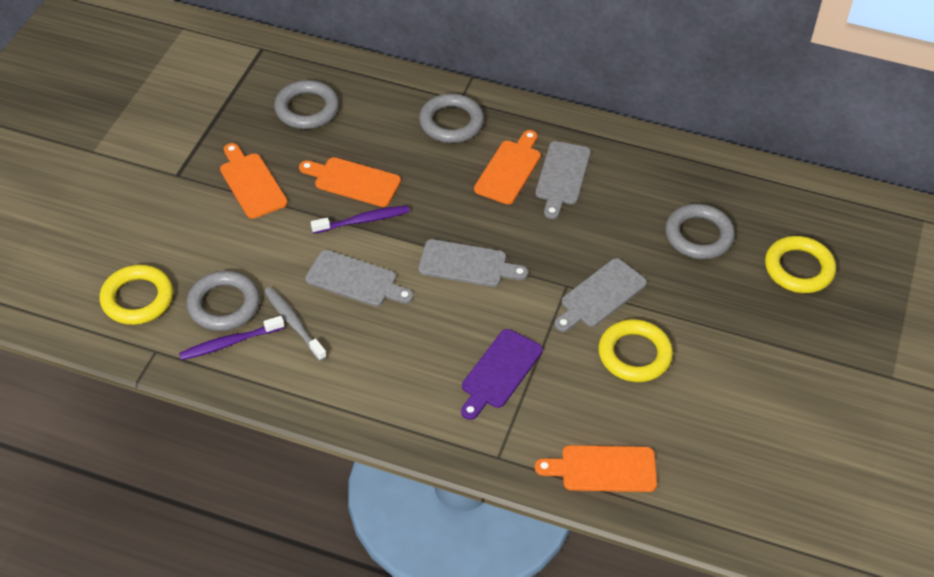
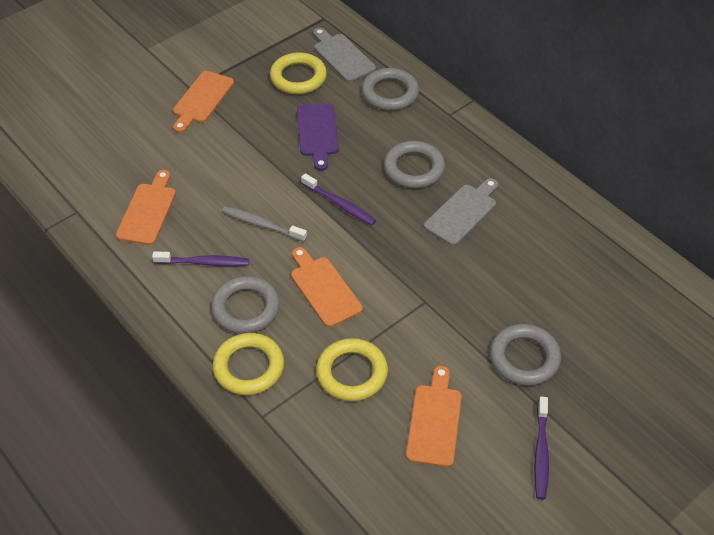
grey cutting board: 4 -> 2
purple toothbrush: 2 -> 3

